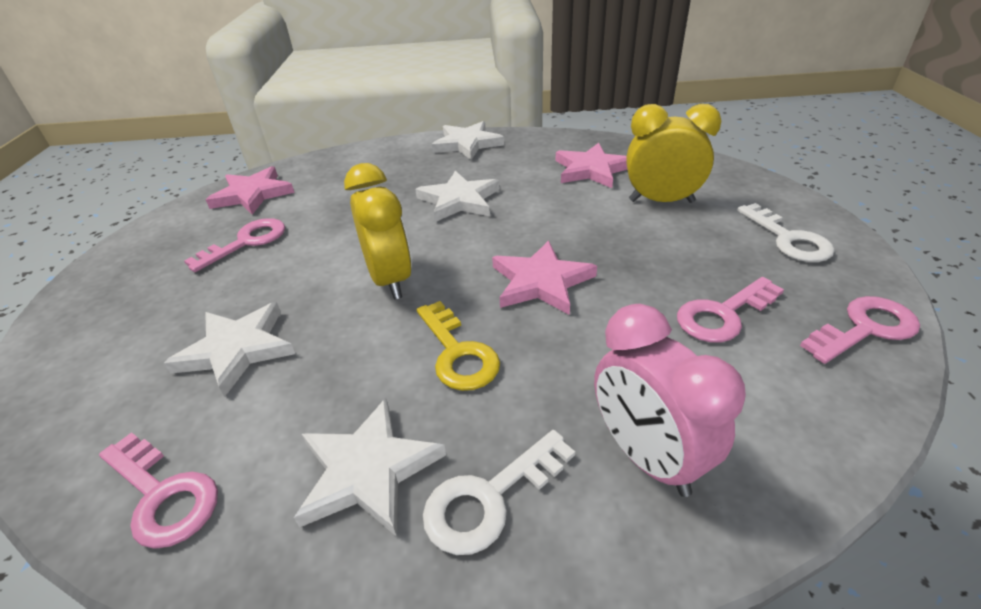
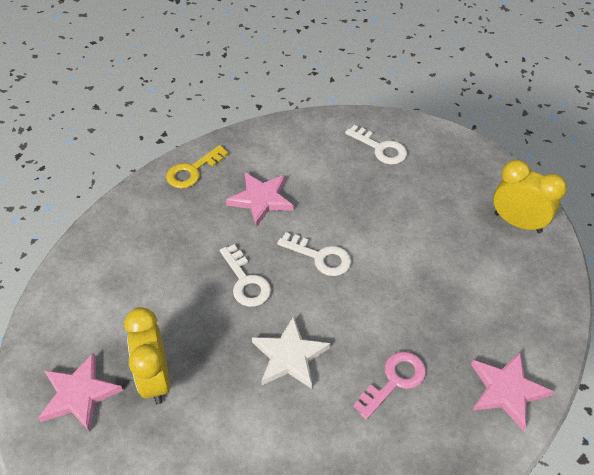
pink clock: 1 -> 0
pink key: 4 -> 1
white key: 2 -> 3
white star: 4 -> 1

